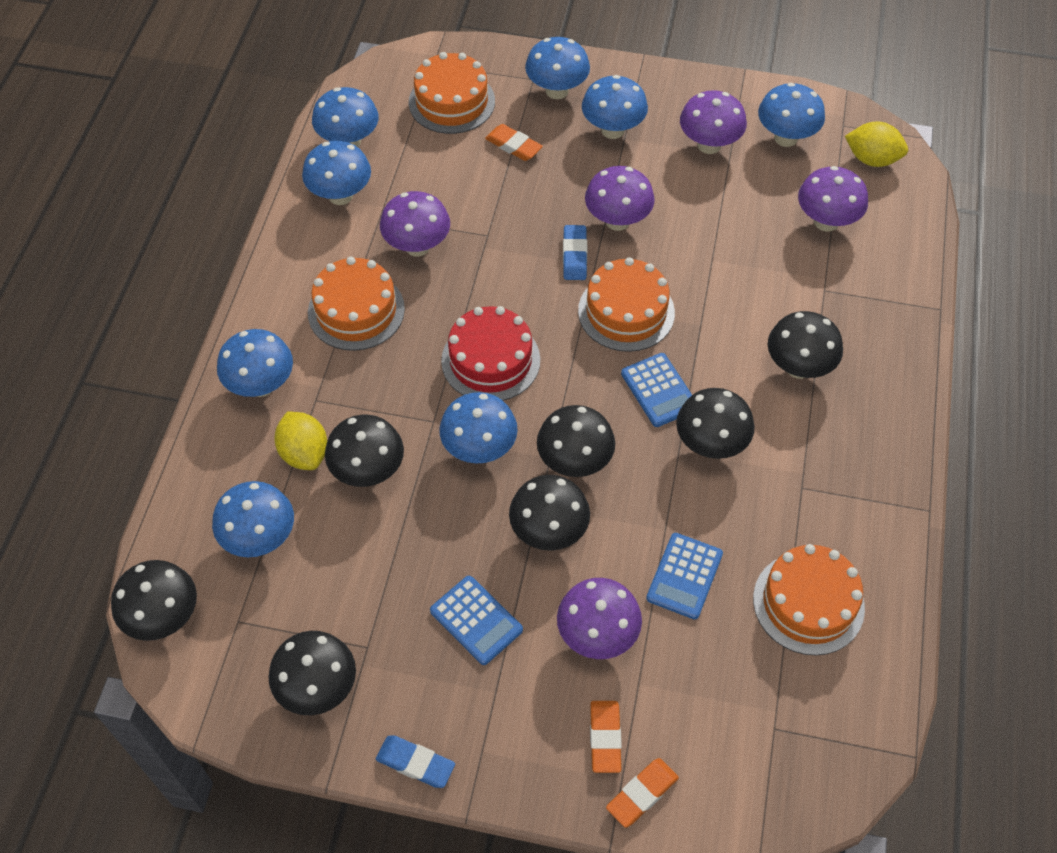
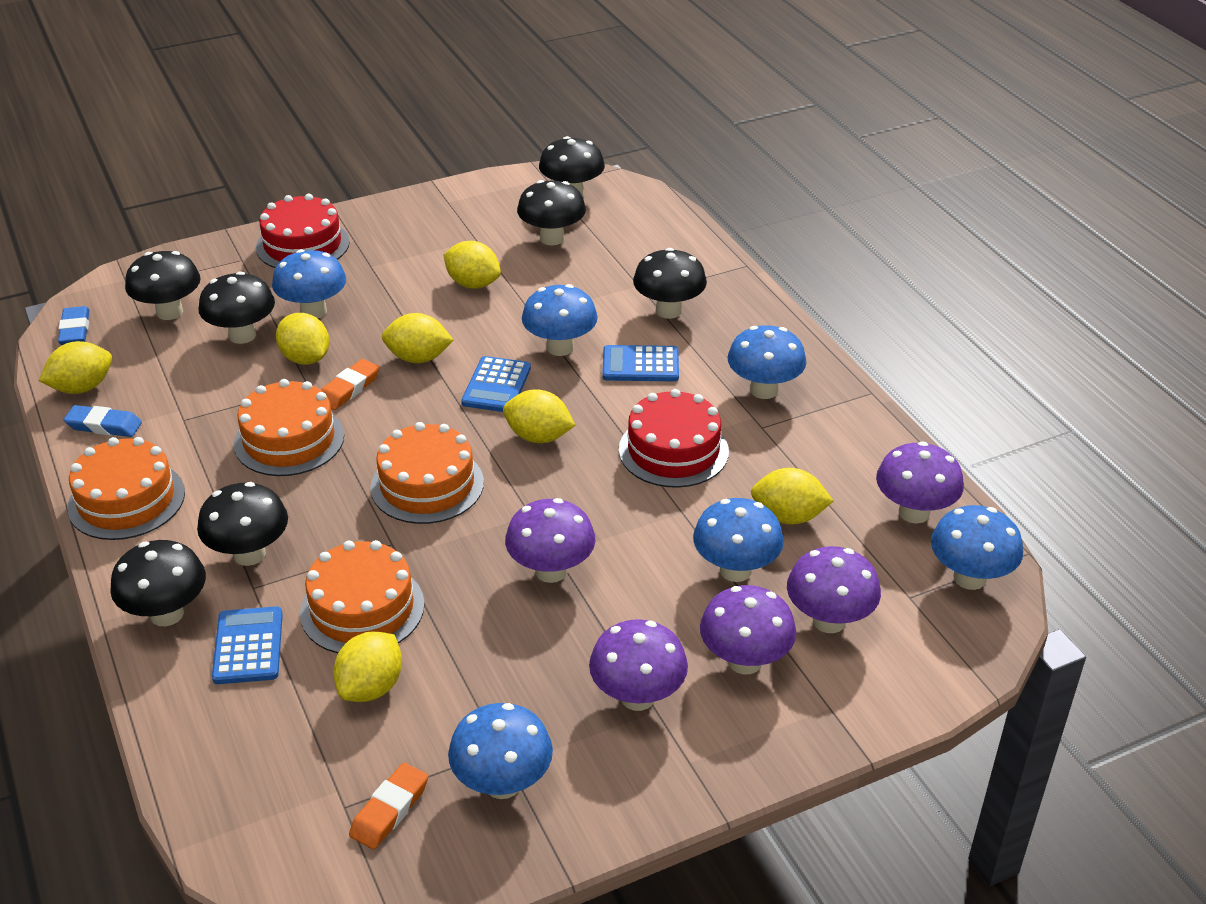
blue mushroom: 8 -> 6
orange eraser: 3 -> 2
red cake: 1 -> 2
yellow lemon: 2 -> 7

